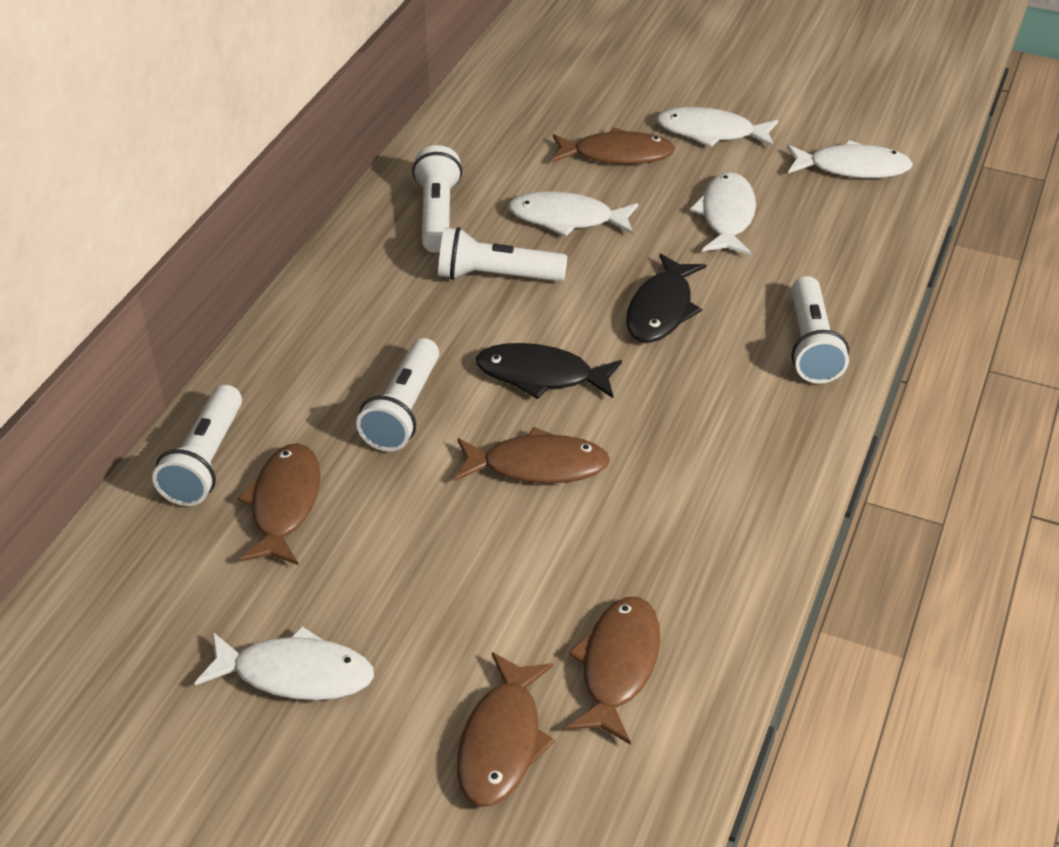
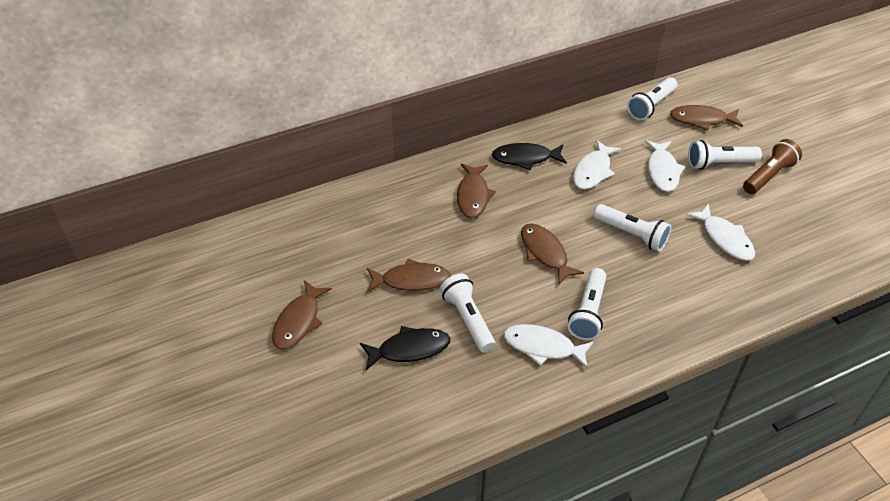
brown flashlight: 0 -> 1
white fish: 5 -> 4

